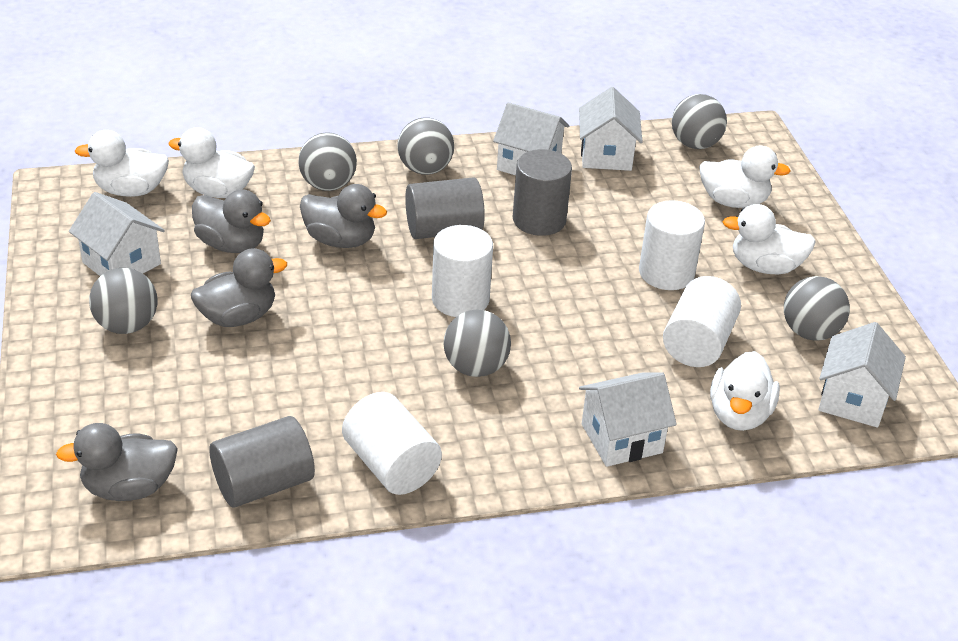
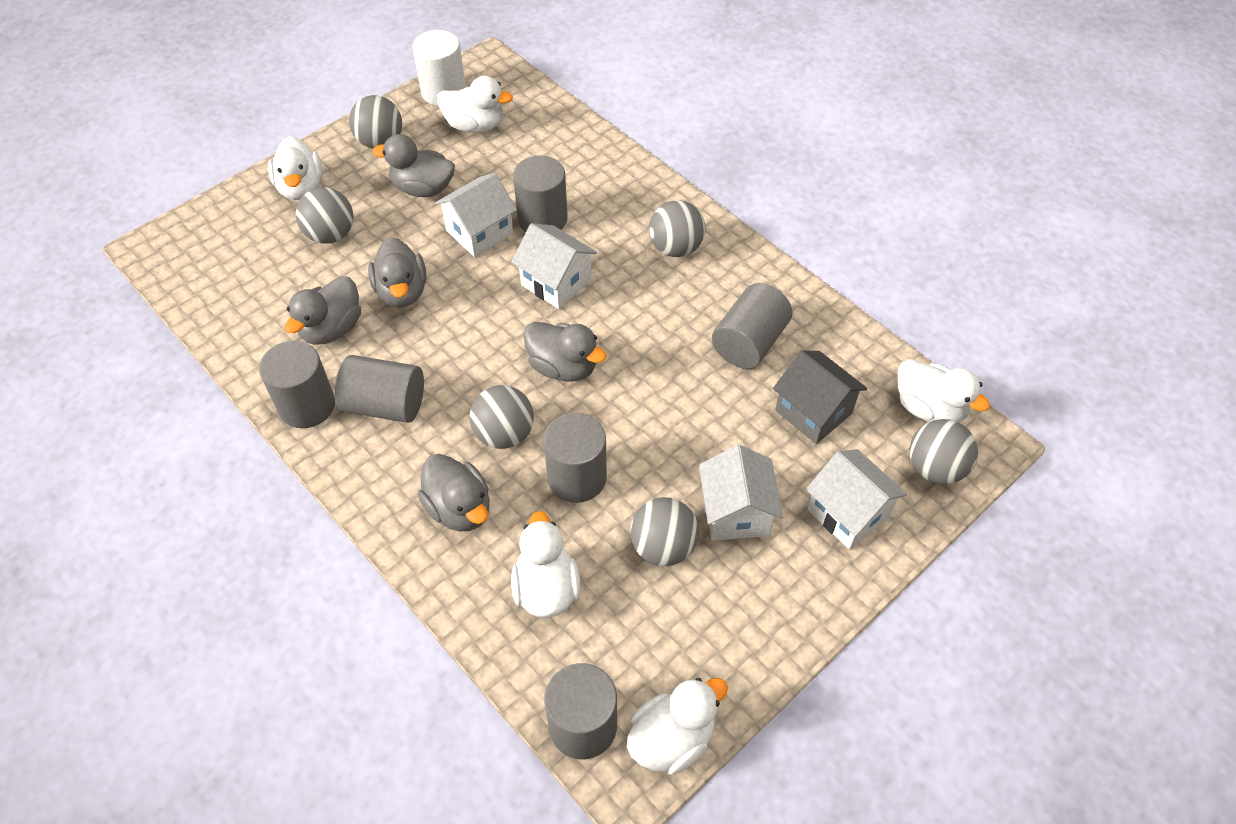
grey cylinder: 3 -> 6
grey duck: 4 -> 5
grey house: 0 -> 1
white cylinder: 4 -> 1
white house: 5 -> 4

